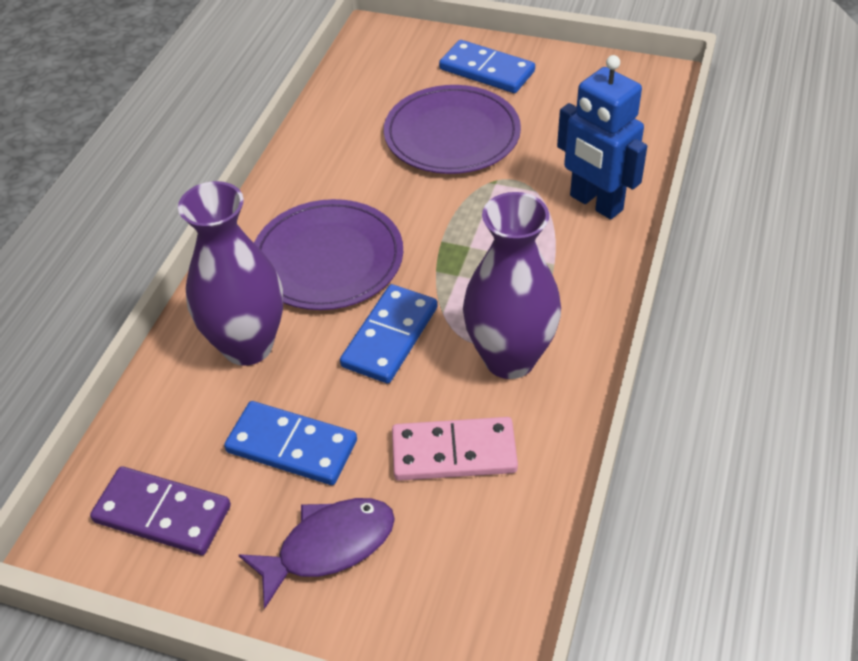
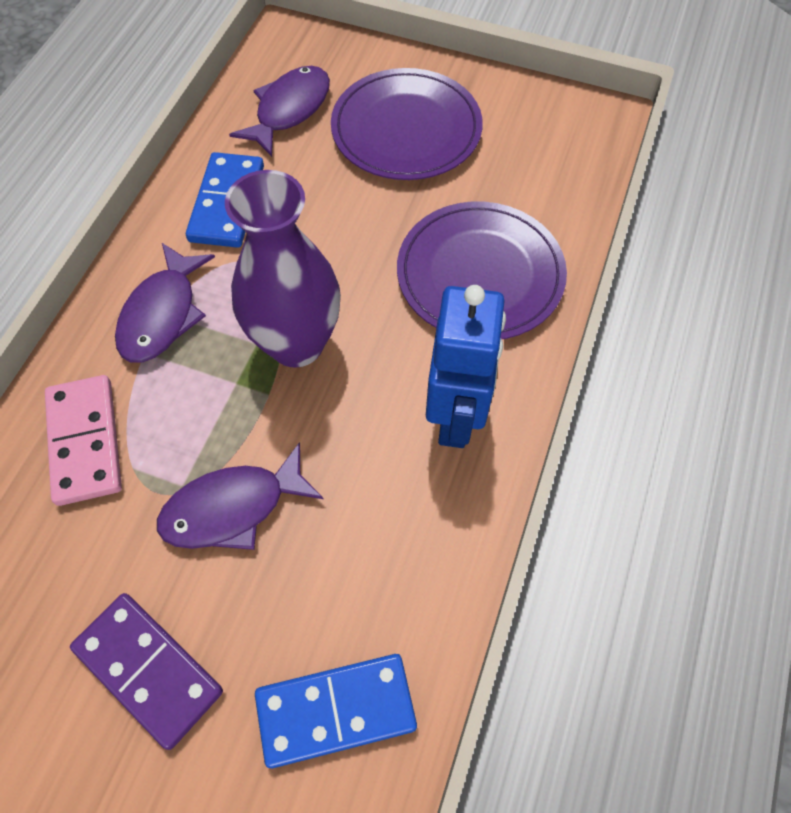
blue domino: 3 -> 2
purple fish: 1 -> 3
purple vase: 2 -> 1

